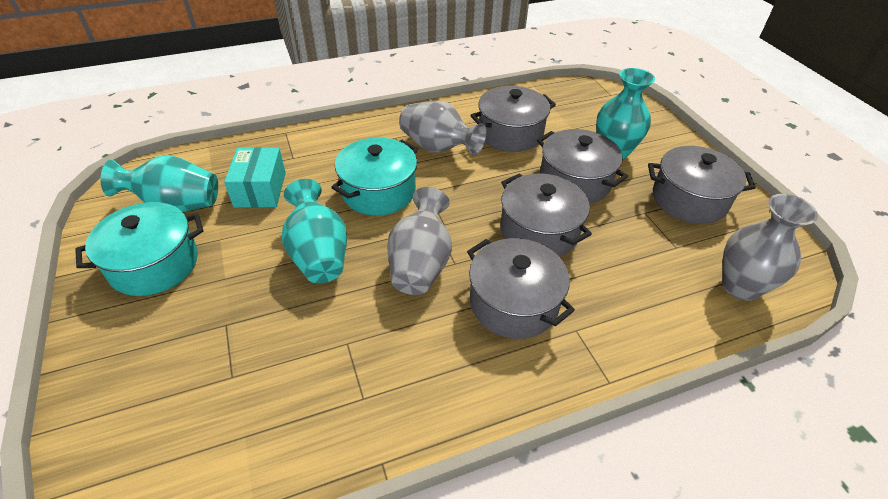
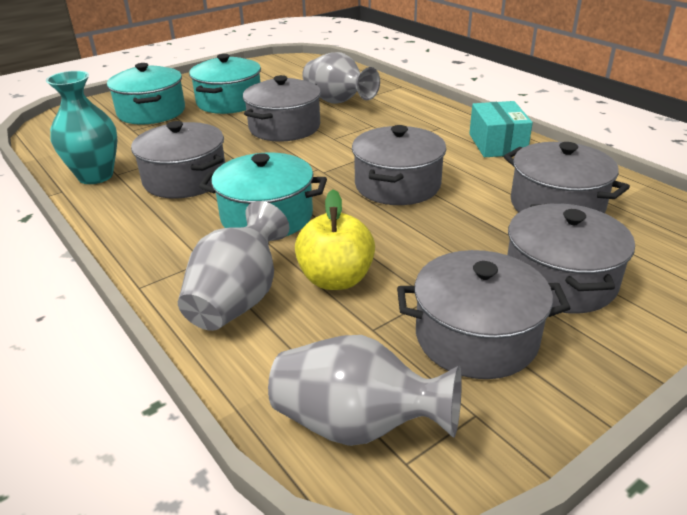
grey pot: 5 -> 6
turquoise pot: 2 -> 3
turquoise vase: 3 -> 1
yellow apple: 0 -> 1

